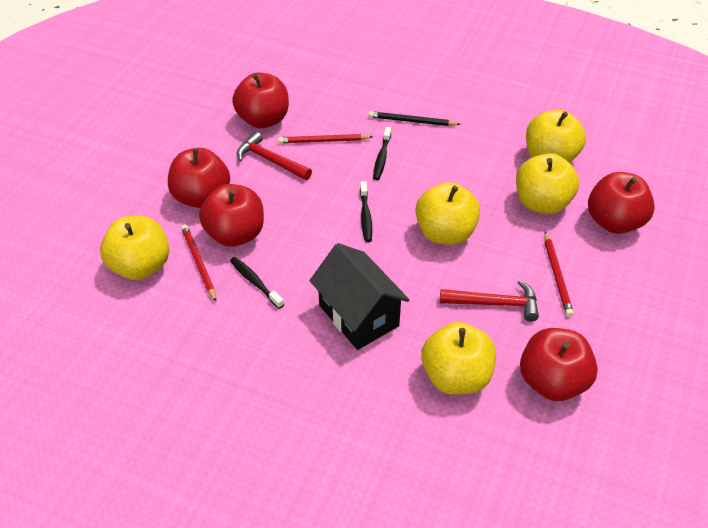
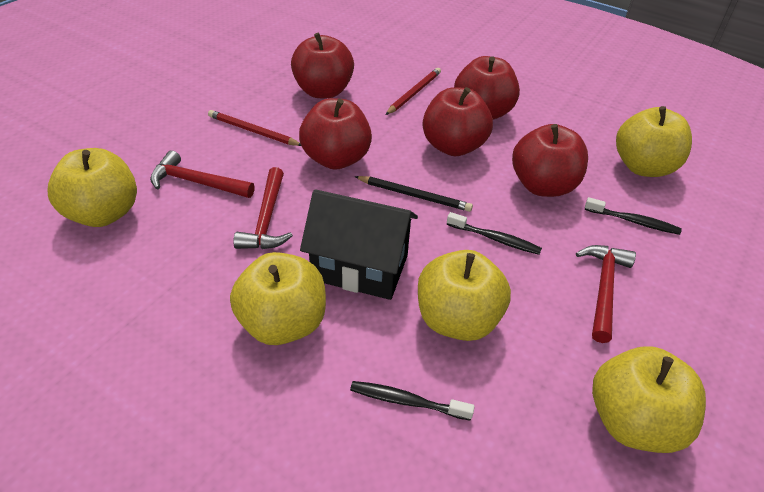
red hammer: 2 -> 3
red pencil: 3 -> 2

